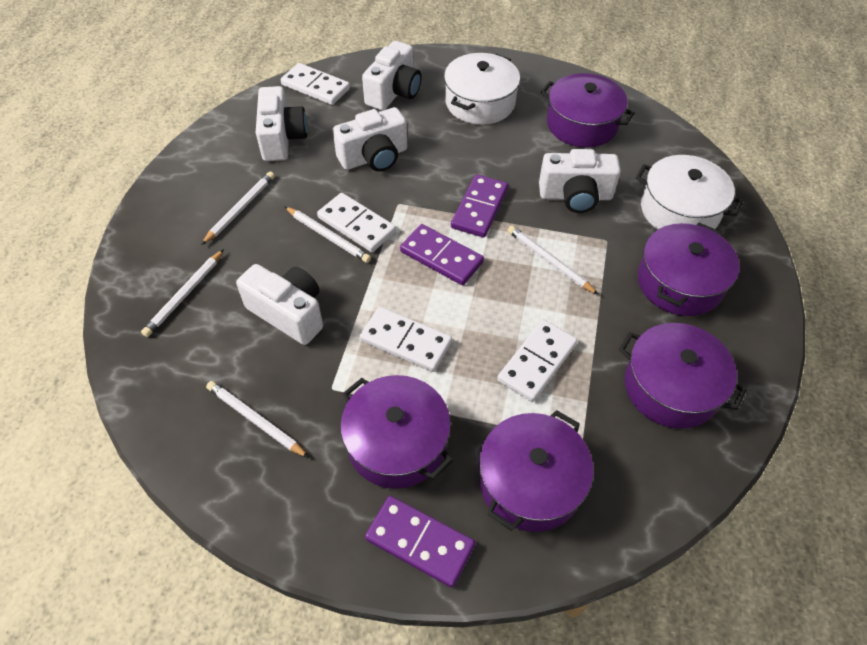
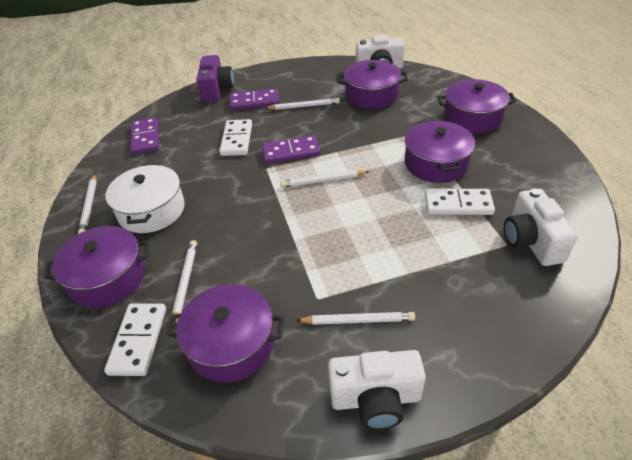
purple camera: 0 -> 1
white camera: 5 -> 3
white domino: 4 -> 3
white pot: 2 -> 1

